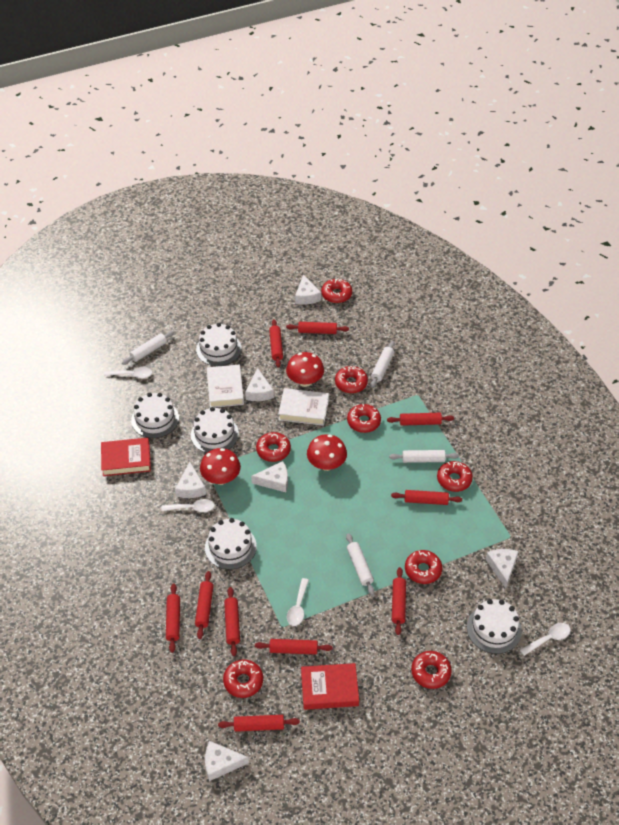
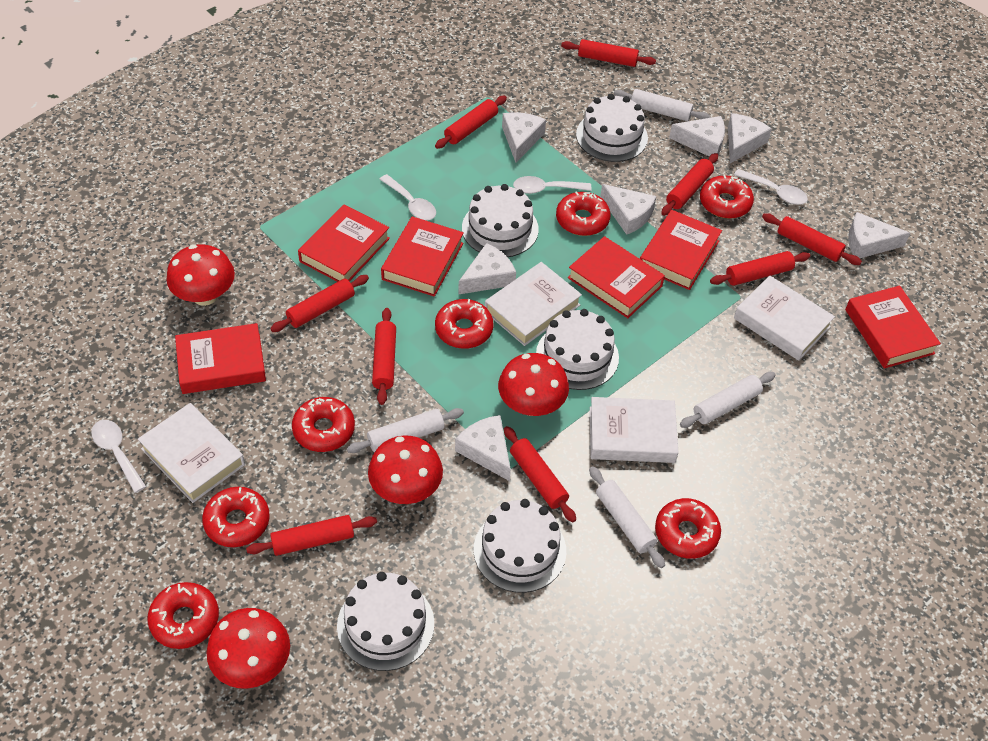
red book: 2 -> 6
red donut: 8 -> 7
red mushroom: 3 -> 4
red rolling pin: 10 -> 9
white book: 2 -> 4
white cheese: 6 -> 7

